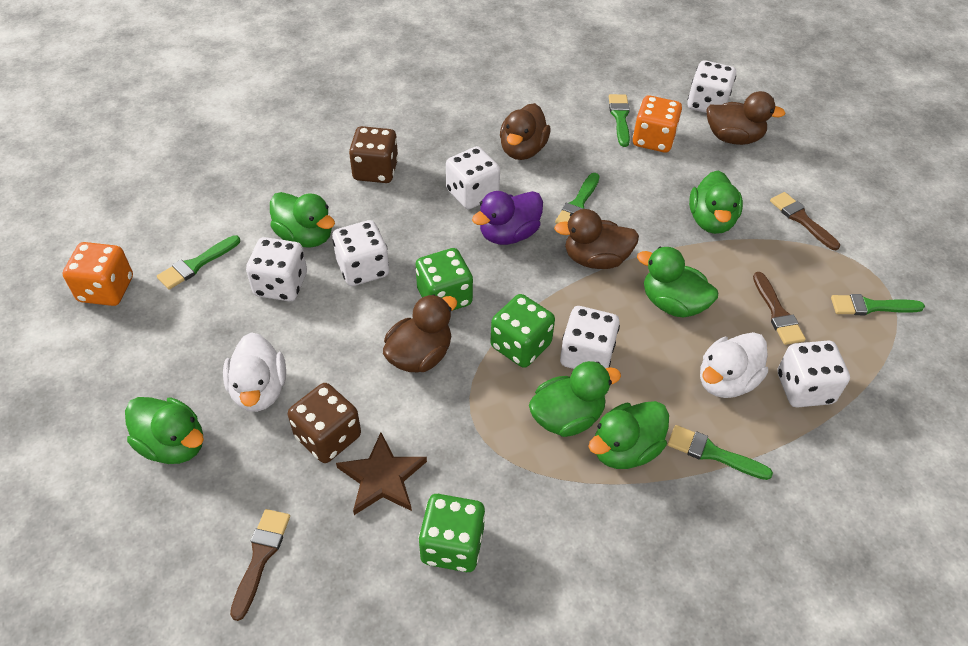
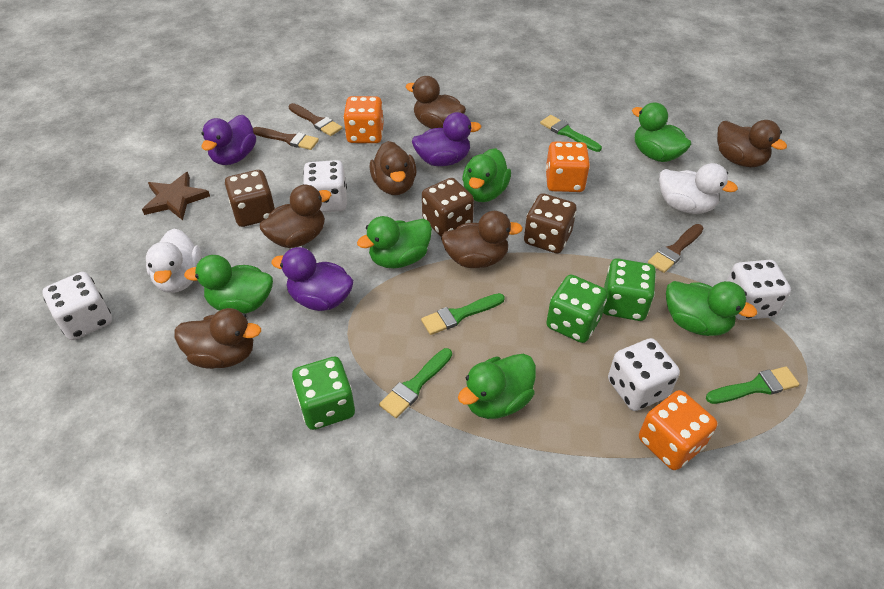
brown dice: 2 -> 3
brown duck: 4 -> 6
green brush: 5 -> 4
orange dice: 2 -> 3
purple duck: 1 -> 3
white dice: 6 -> 4

